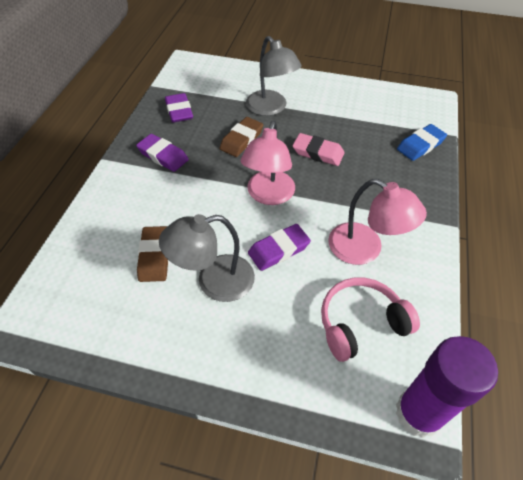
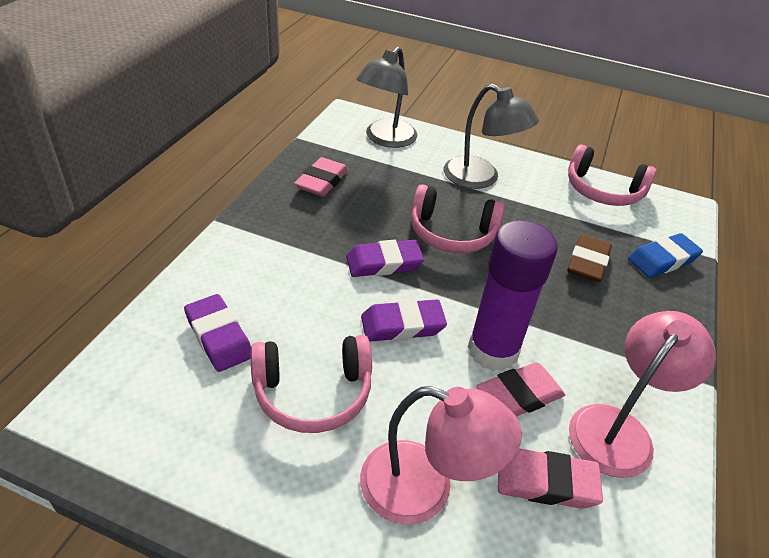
brown eraser: 2 -> 1
pink eraser: 1 -> 3
pink headphones: 1 -> 3

